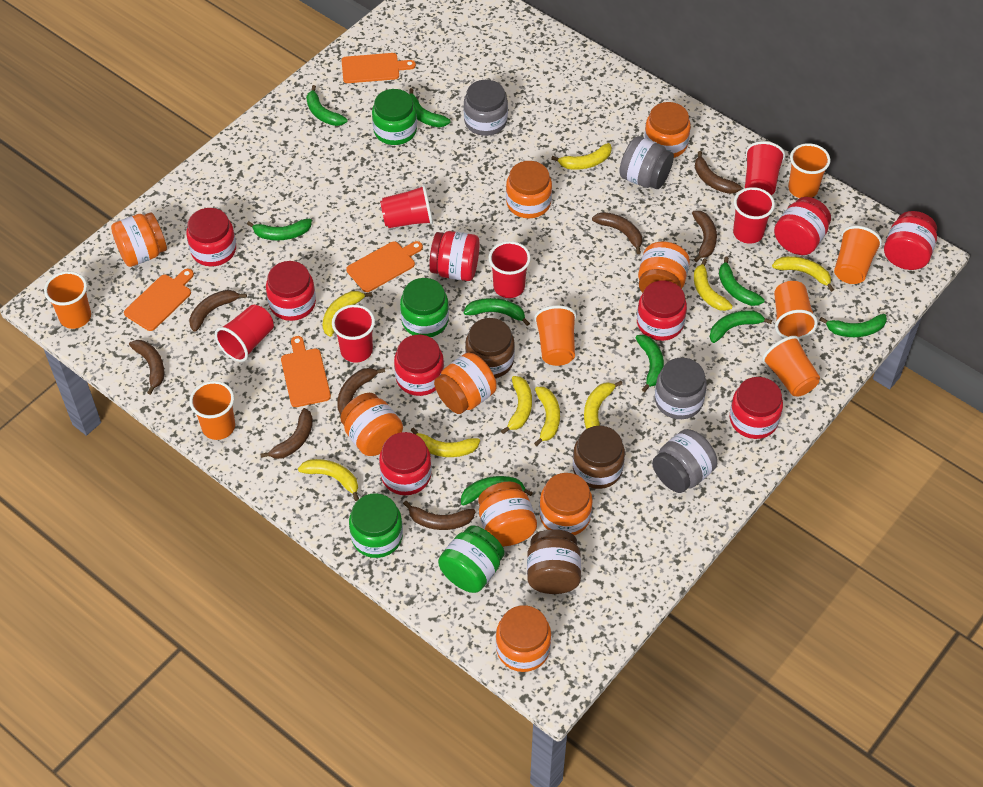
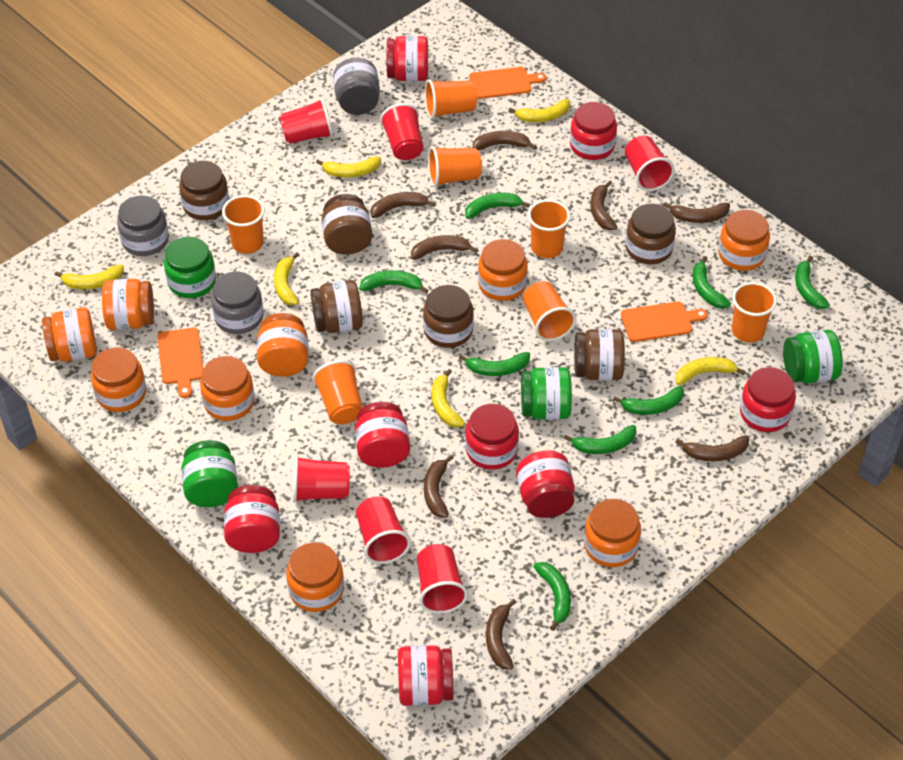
brown jar: 3 -> 6
green banana: 9 -> 8
grey jar: 4 -> 3
orange cutting board: 4 -> 3
red jar: 9 -> 8
yellow banana: 9 -> 6

